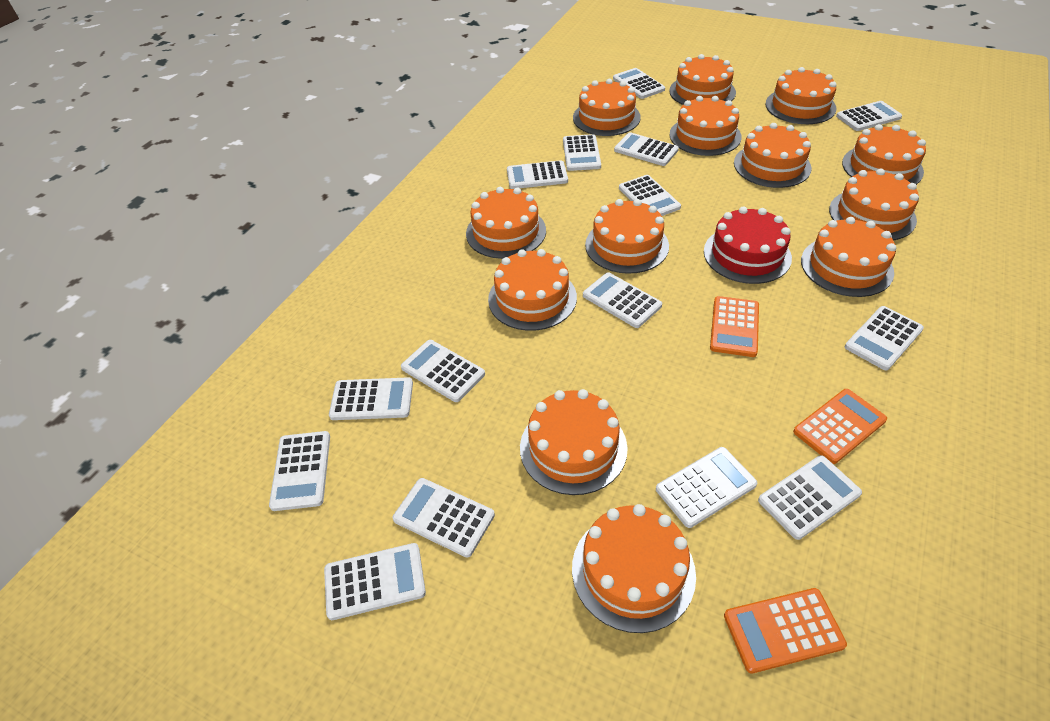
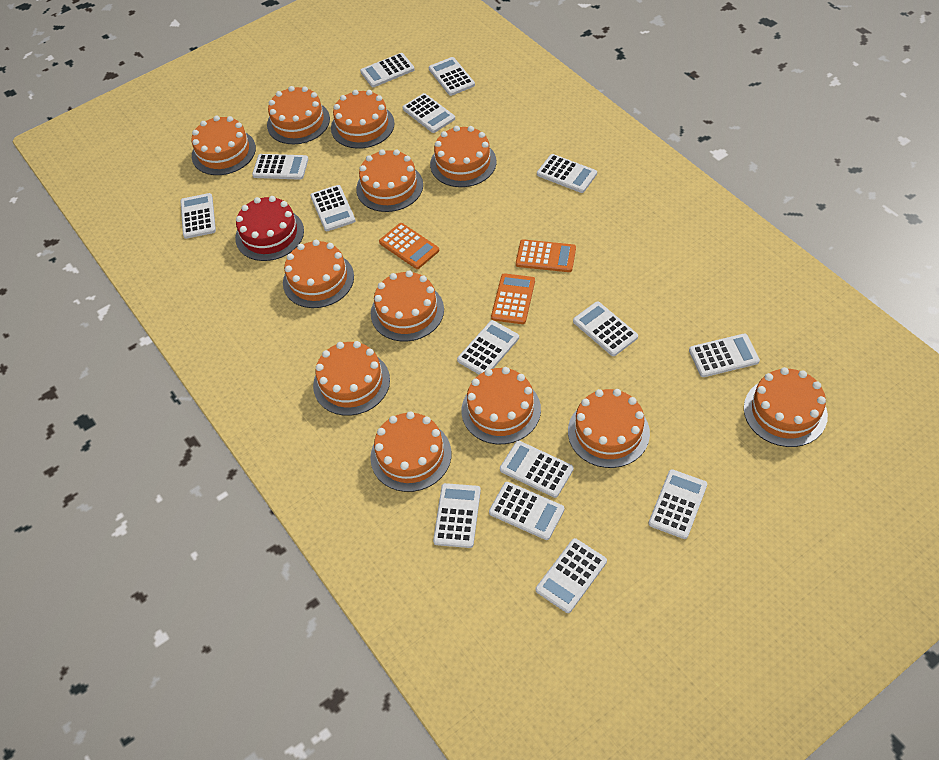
orange cake: 13 -> 12

